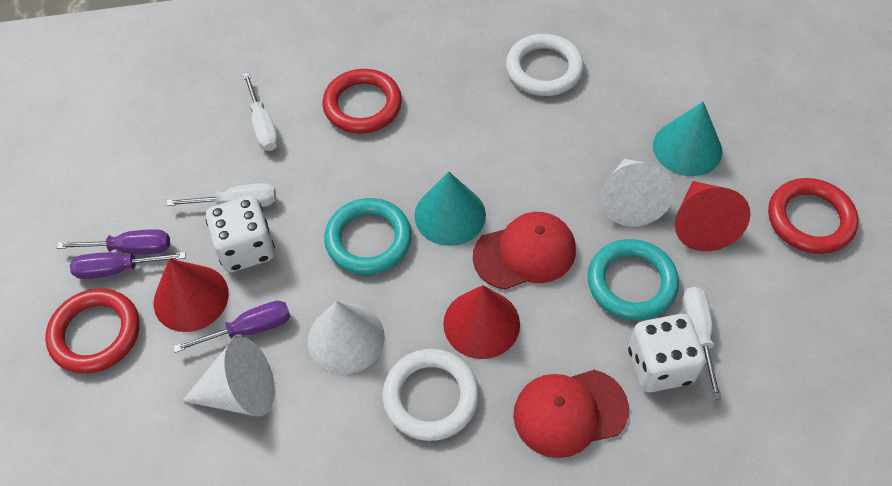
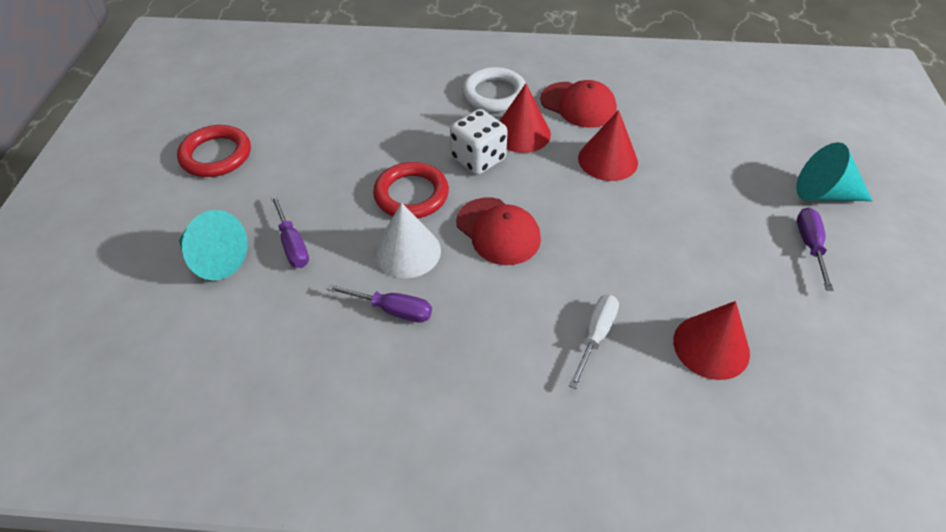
red ring: 3 -> 2
turquoise ring: 2 -> 0
white cone: 3 -> 1
white dice: 2 -> 1
white ring: 2 -> 1
white screwdriver: 3 -> 1

